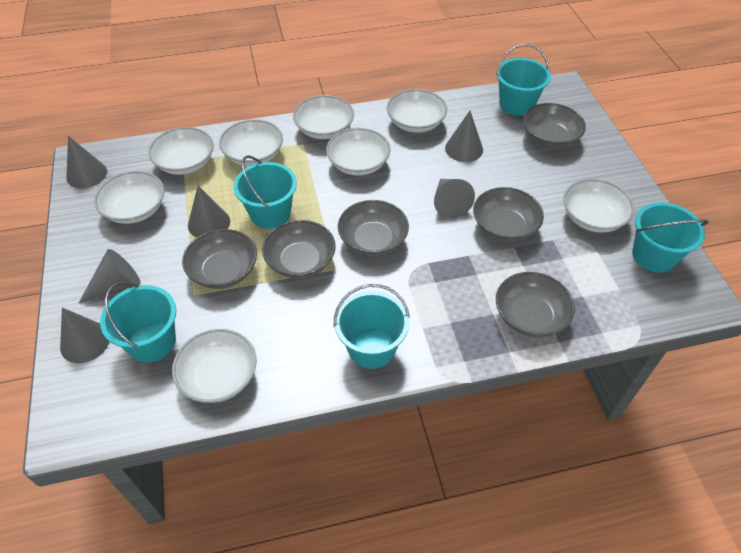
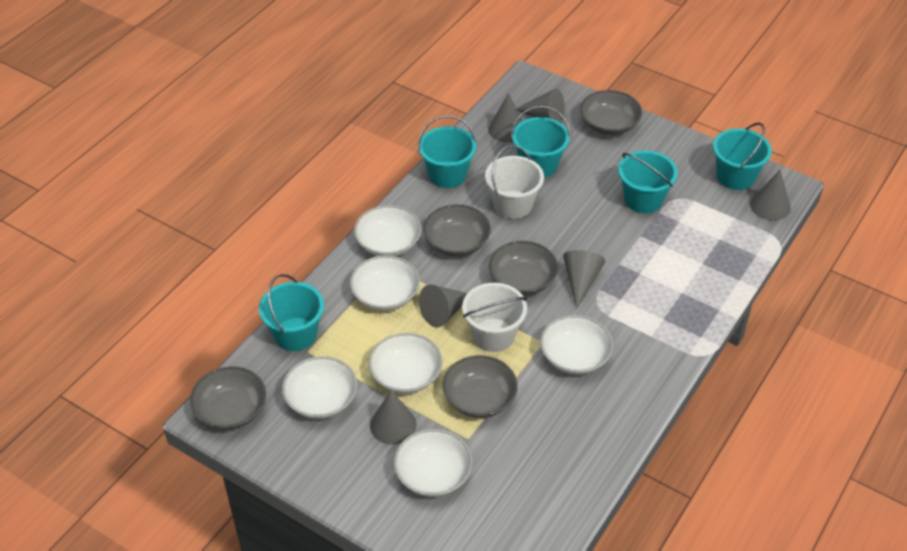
grey bowl: 6 -> 5
white bowl: 8 -> 6
white bucket: 0 -> 2

